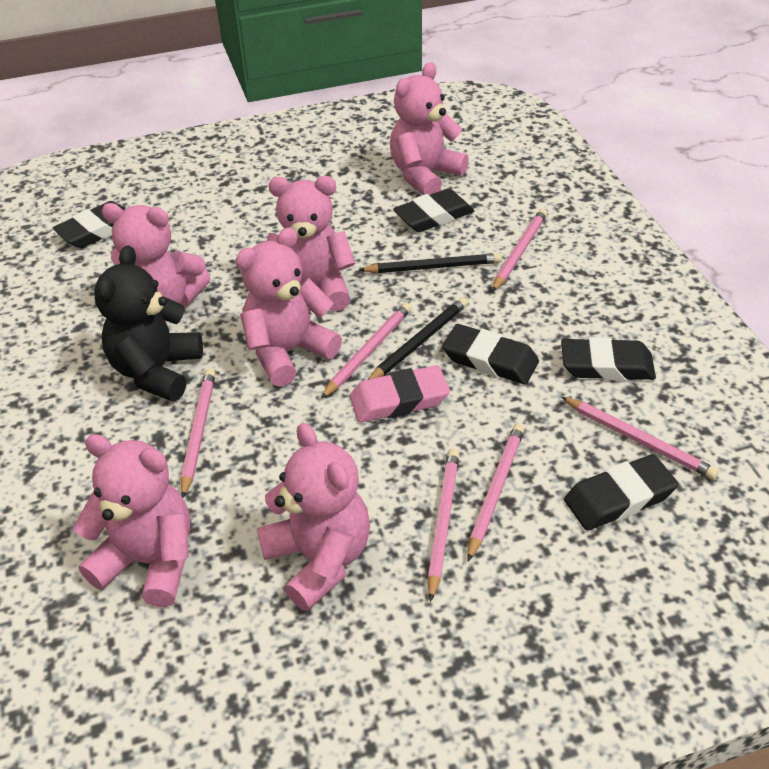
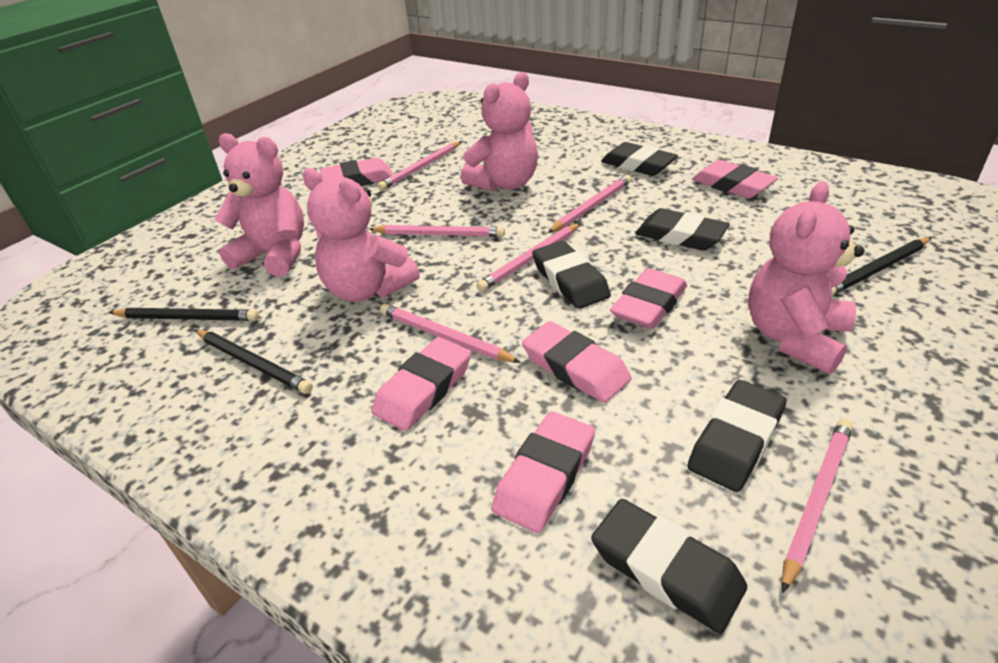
black pencil: 2 -> 3
black teddy bear: 1 -> 0
pink eraser: 1 -> 6
pink teddy bear: 6 -> 4

